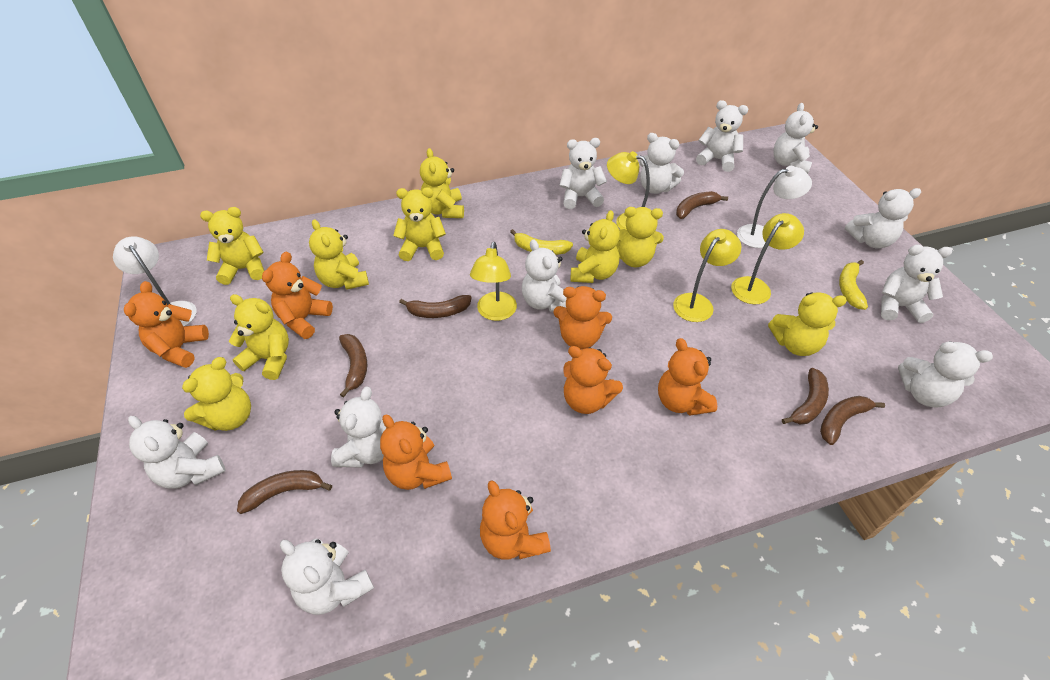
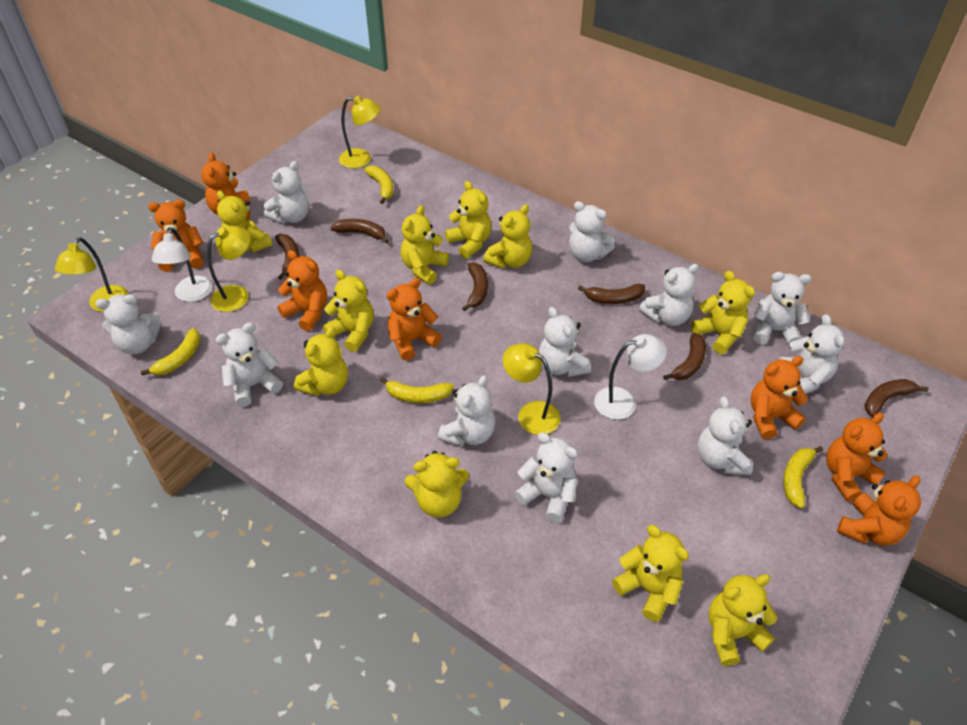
yellow banana: 2 -> 4
yellow teddy bear: 9 -> 10

